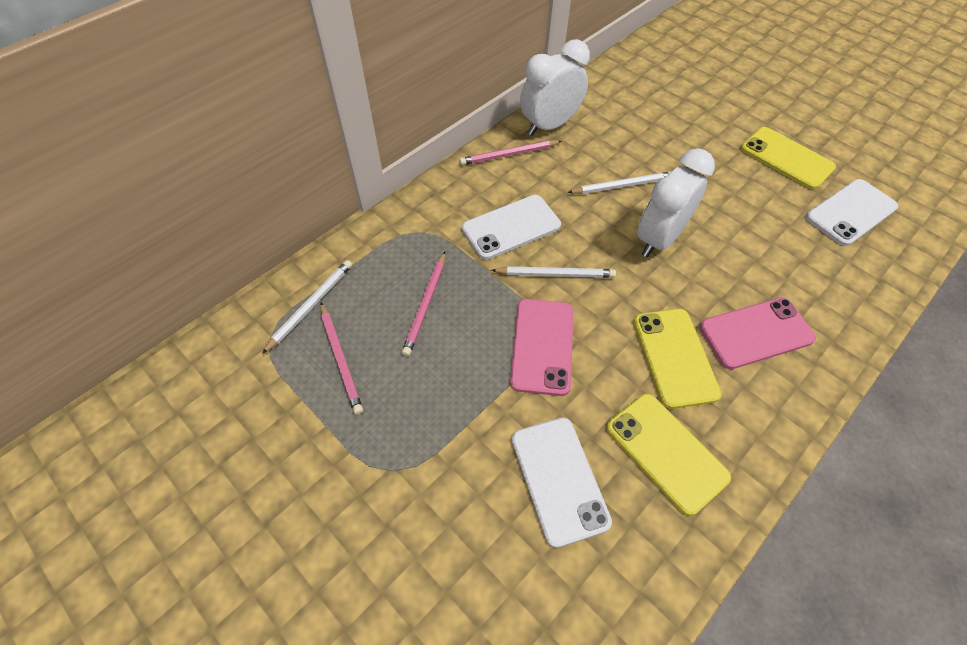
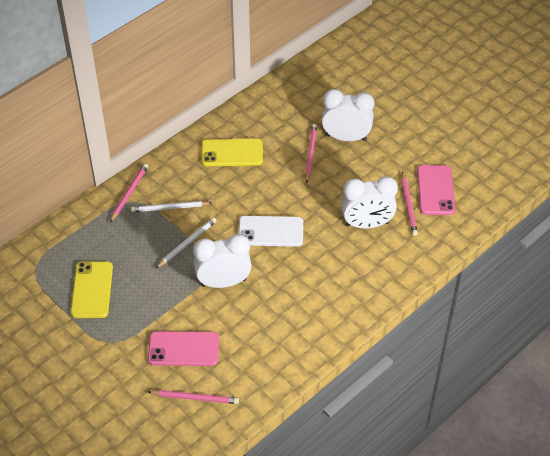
pink pencil: 3 -> 4
white clock: 2 -> 3
white pencil: 3 -> 2
white phone: 3 -> 1
yellow phone: 3 -> 2

